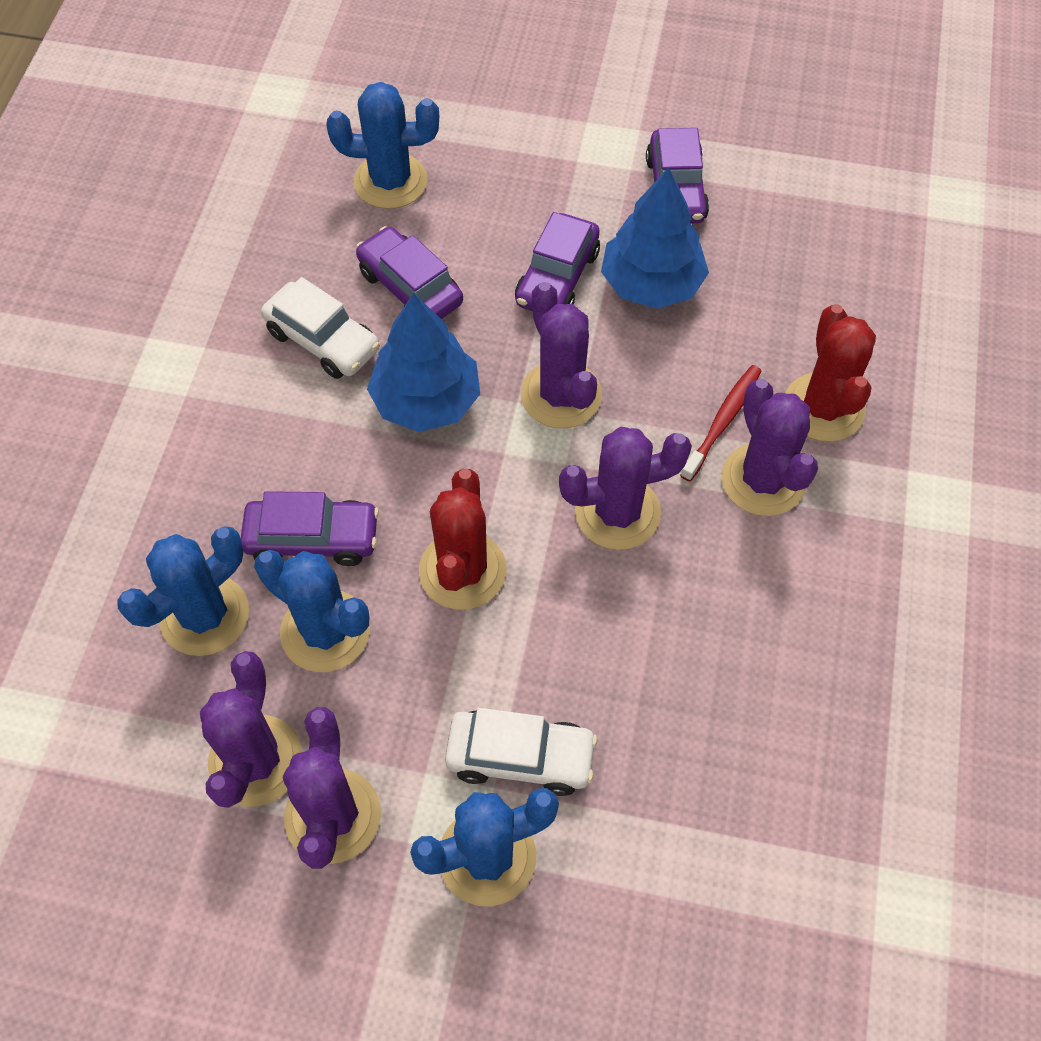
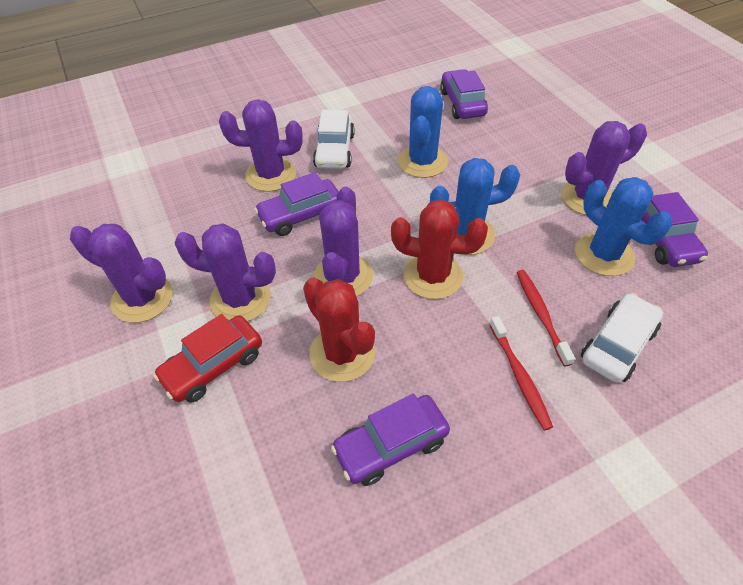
blue cactus: 4 -> 3
blue tree: 2 -> 0
red car: 0 -> 1
red toothbrush: 1 -> 2

